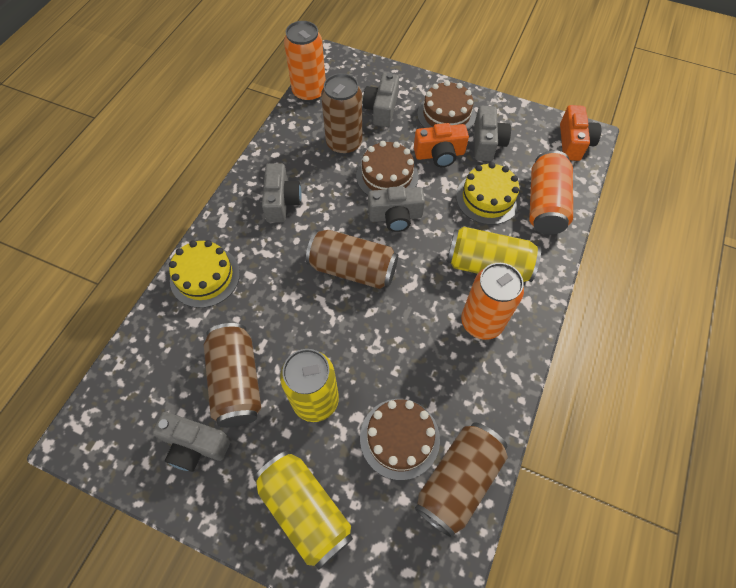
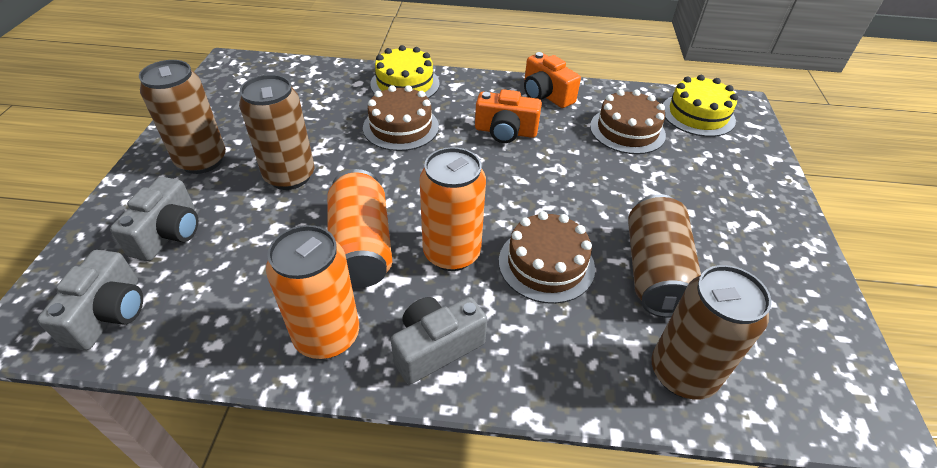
grey camera: 5 -> 3
yellow can: 3 -> 0

